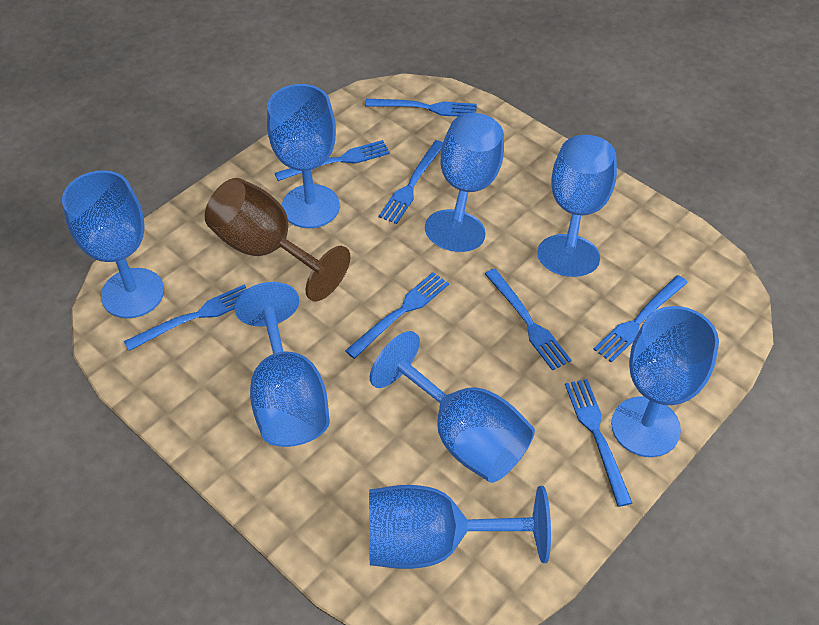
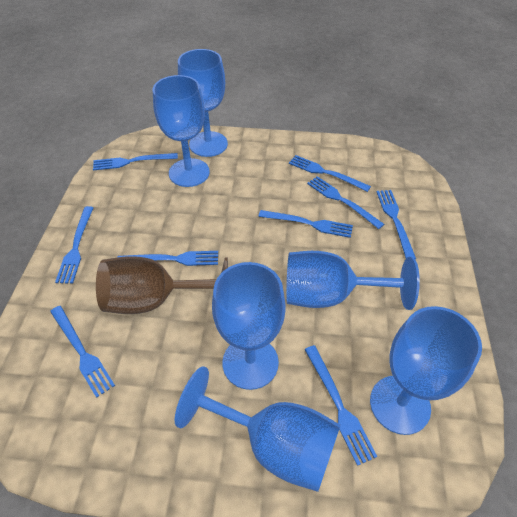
blue fork: 8 -> 9
blue goblet: 8 -> 6

